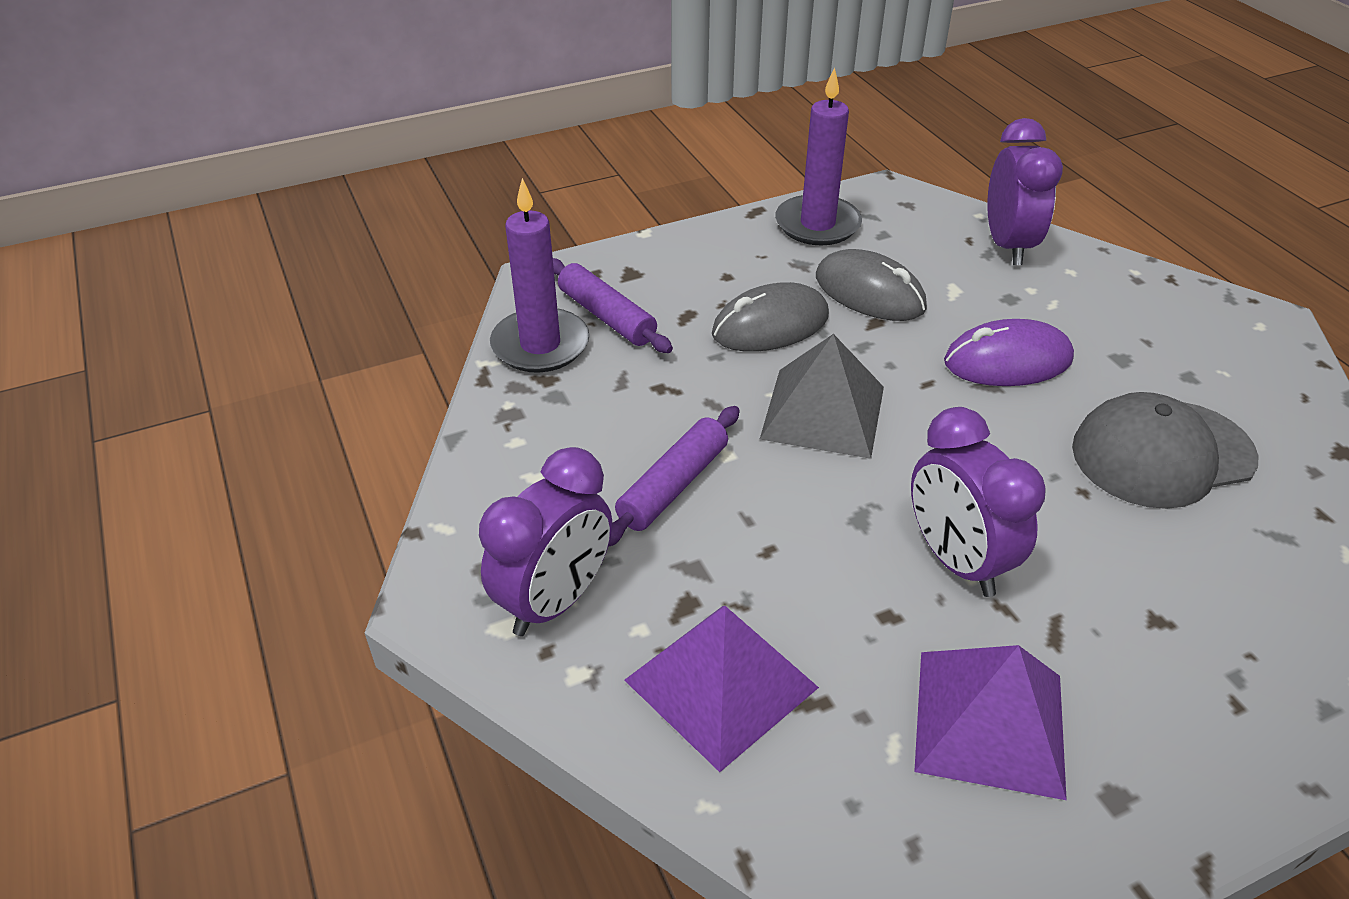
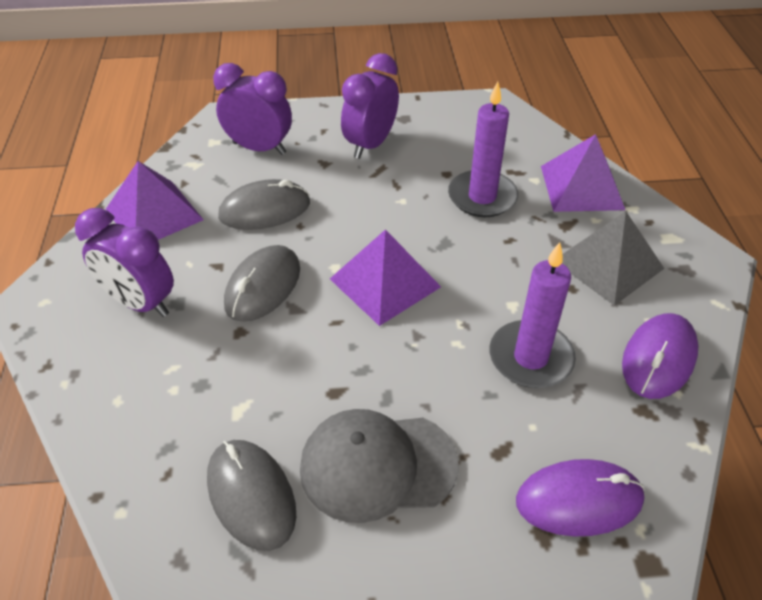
grey mouse: 2 -> 3
purple mouse: 1 -> 2
purple pyramid: 2 -> 3
purple rolling pin: 2 -> 0

